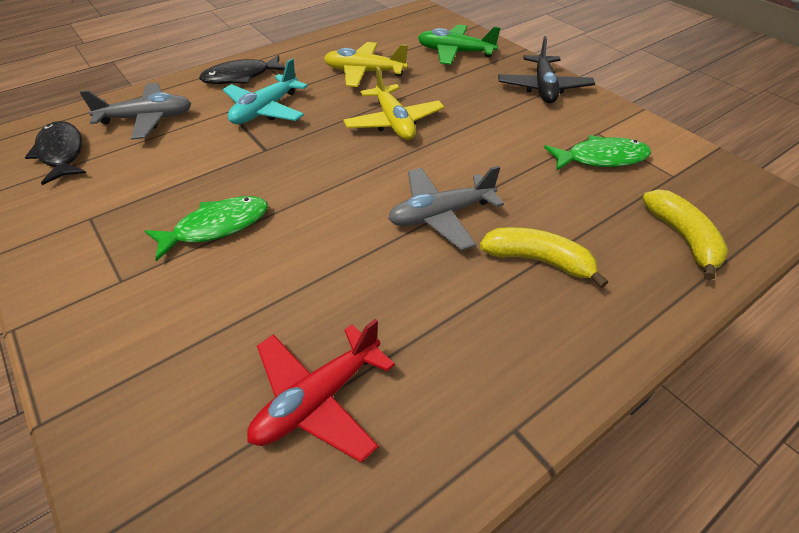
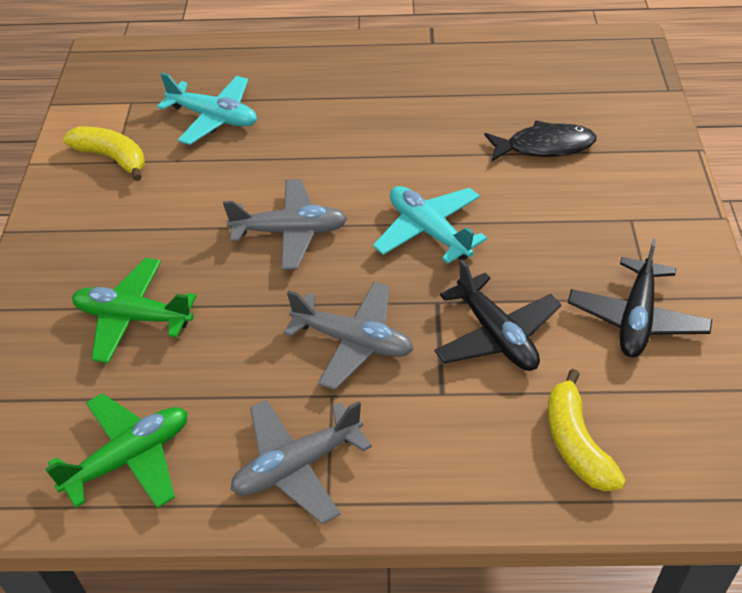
black fish: 2 -> 1
black plane: 1 -> 2
green fish: 2 -> 0
green plane: 1 -> 2
grey plane: 2 -> 3
red plane: 1 -> 0
turquoise plane: 1 -> 2
yellow plane: 2 -> 0

